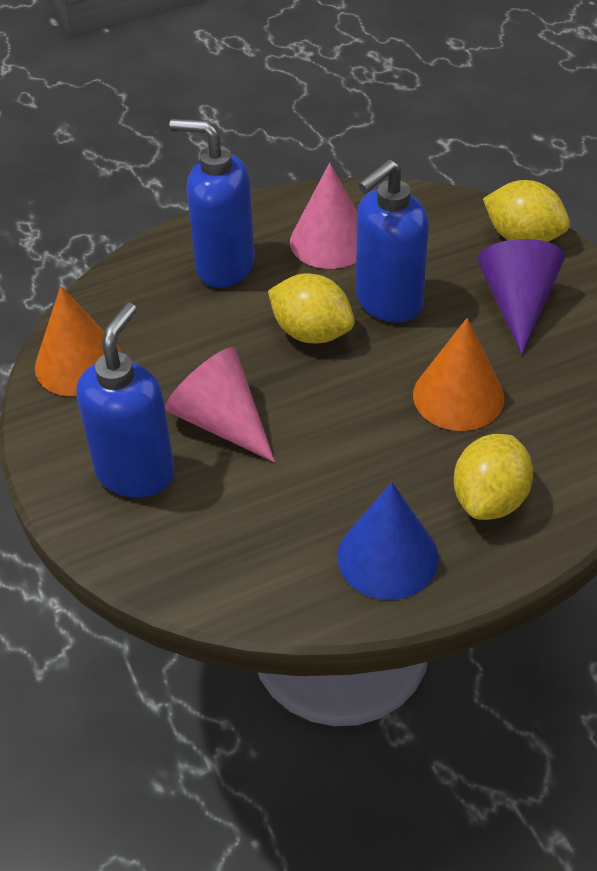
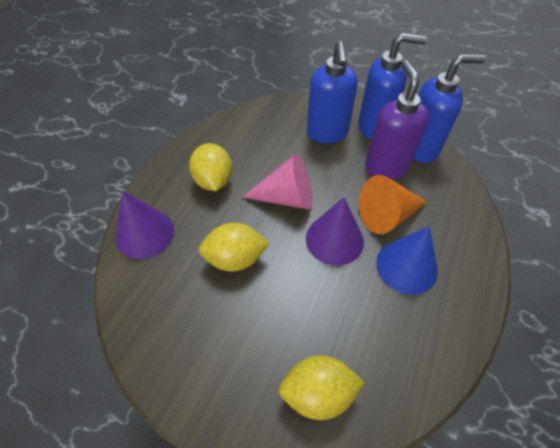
orange cone: 2 -> 1
pink cone: 2 -> 1
purple cone: 1 -> 2
purple soap dispenser: 0 -> 1

